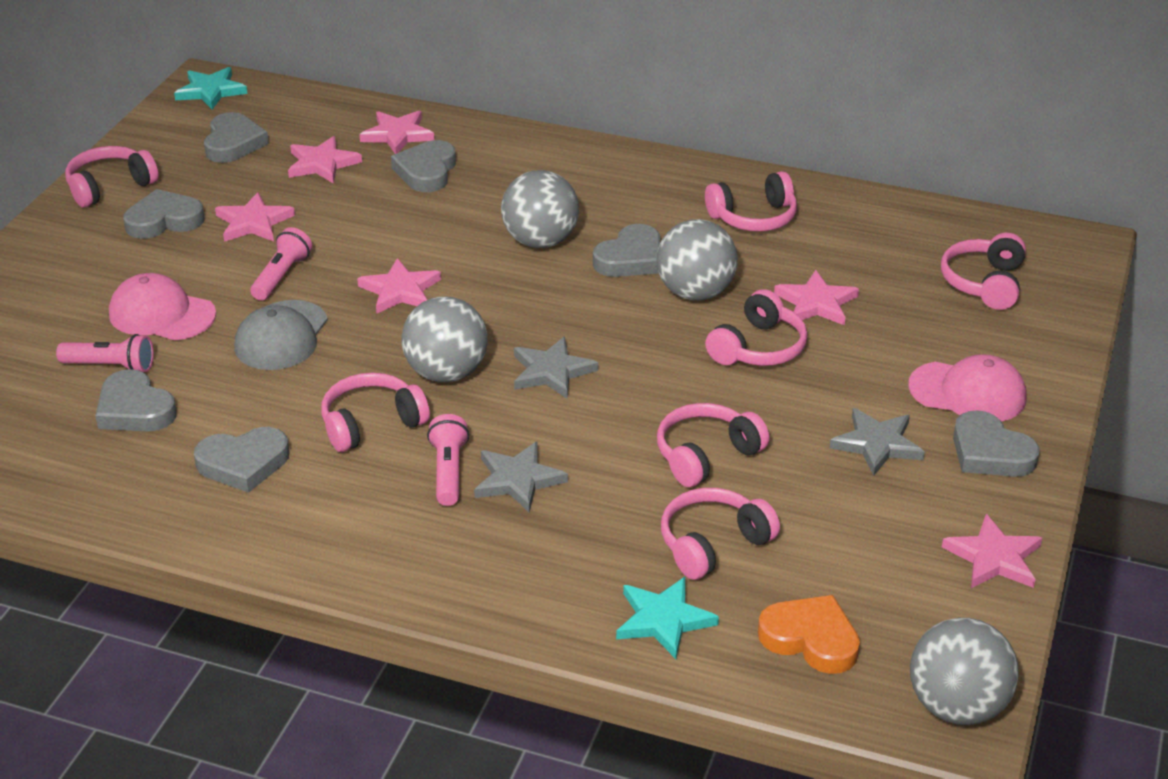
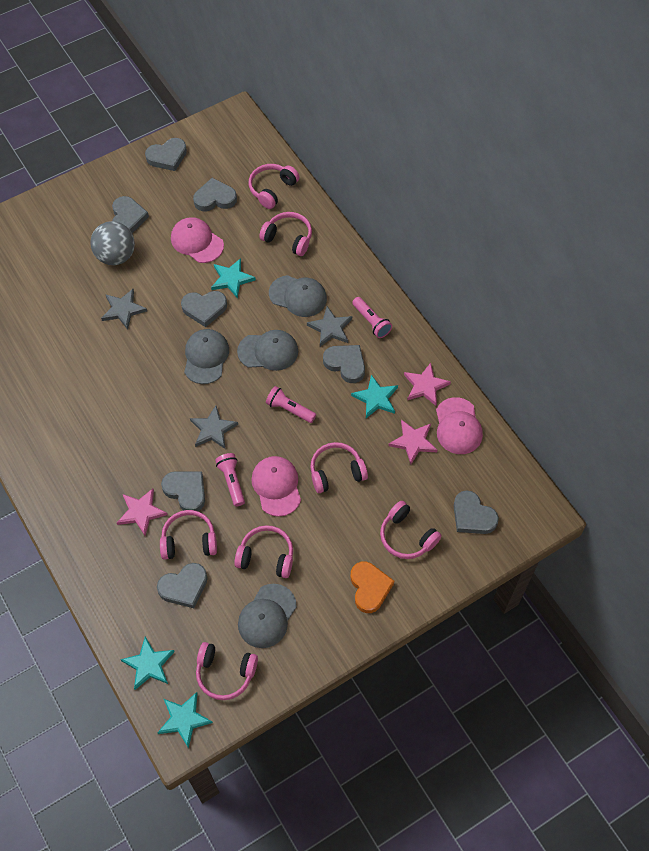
grey ball: 4 -> 1
grey cap: 1 -> 4
grey heart: 7 -> 8
pink cap: 2 -> 3
pink star: 6 -> 3
turquoise star: 2 -> 4

